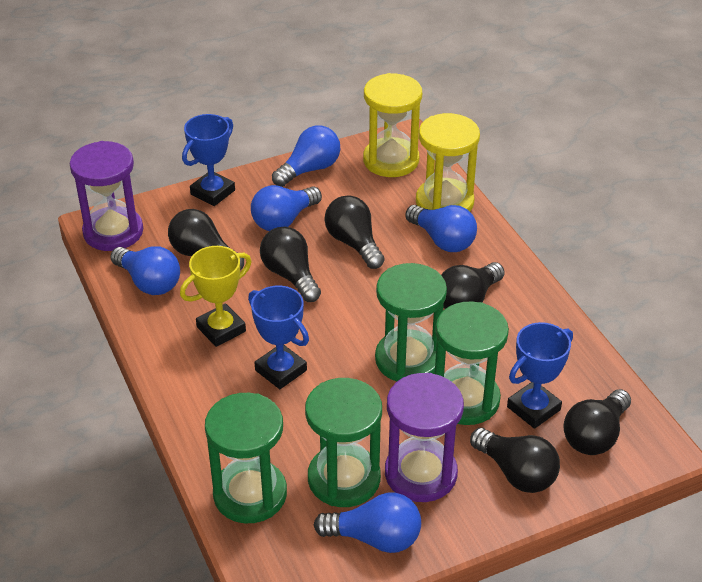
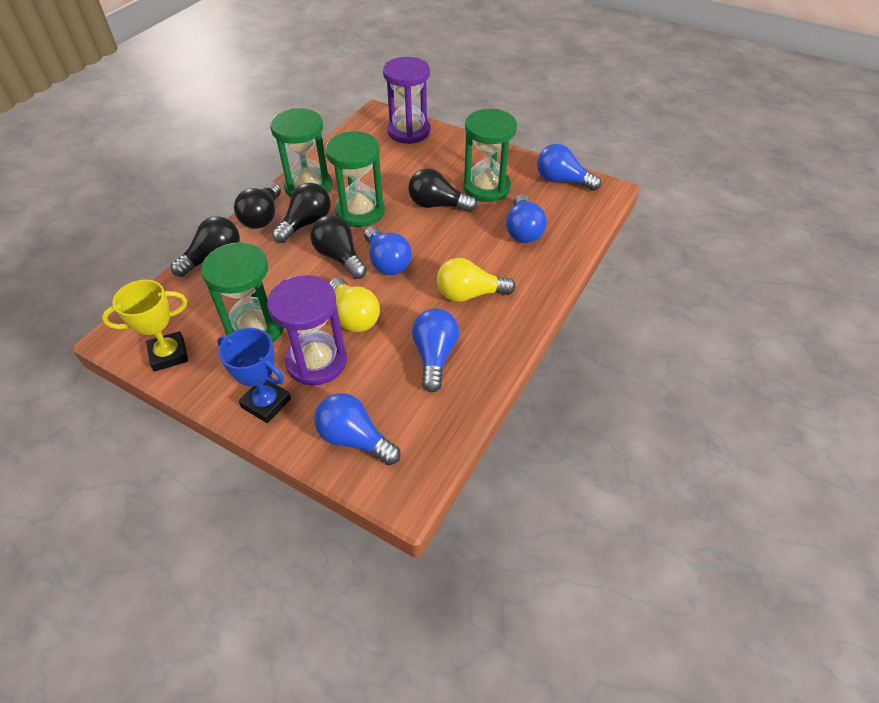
black light bulb: 6 -> 5
blue trophy: 3 -> 1
yellow hourglass: 2 -> 0
yellow light bulb: 0 -> 2

